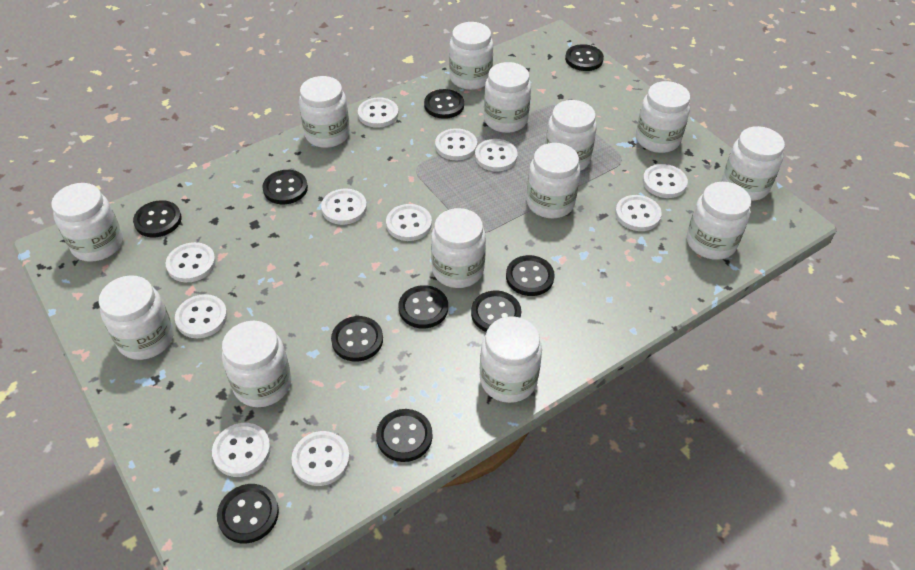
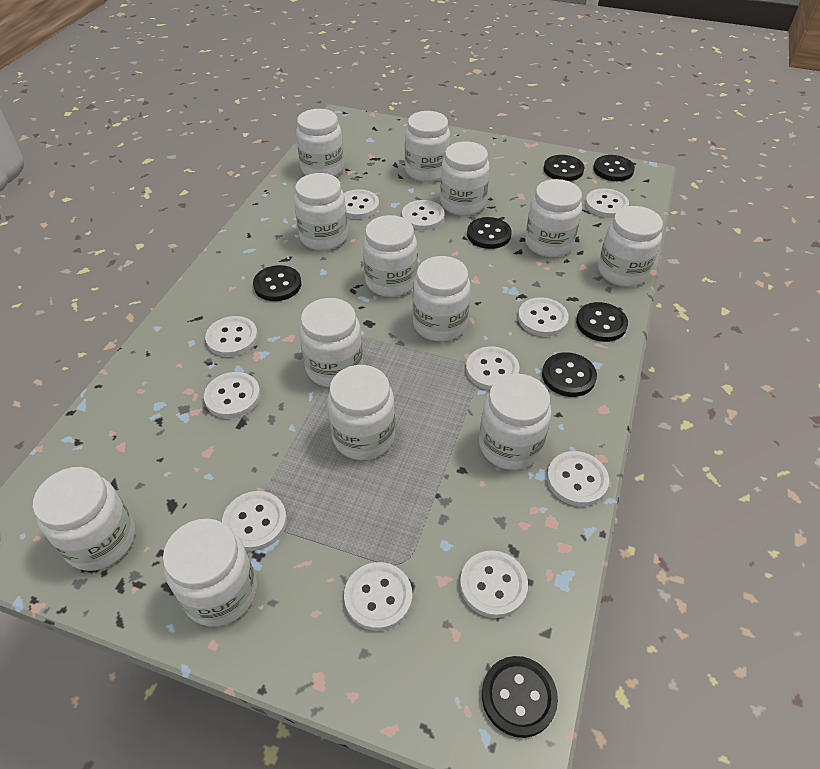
black button: 10 -> 7

